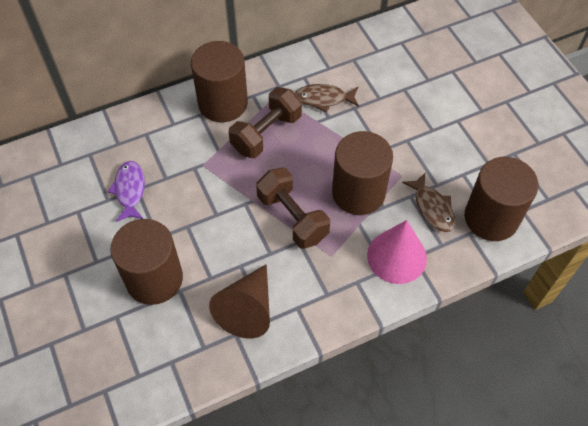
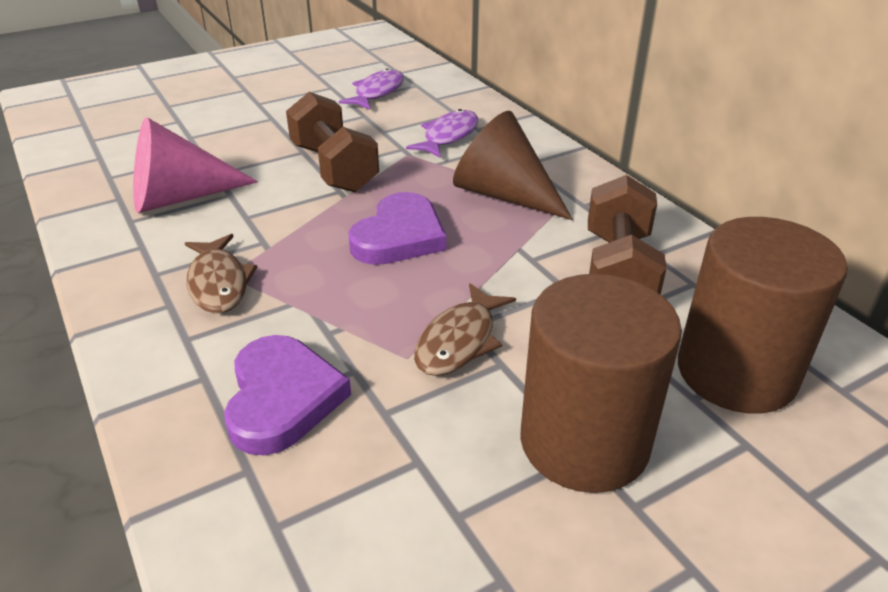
brown cylinder: 4 -> 2
purple fish: 1 -> 2
purple heart: 0 -> 2

